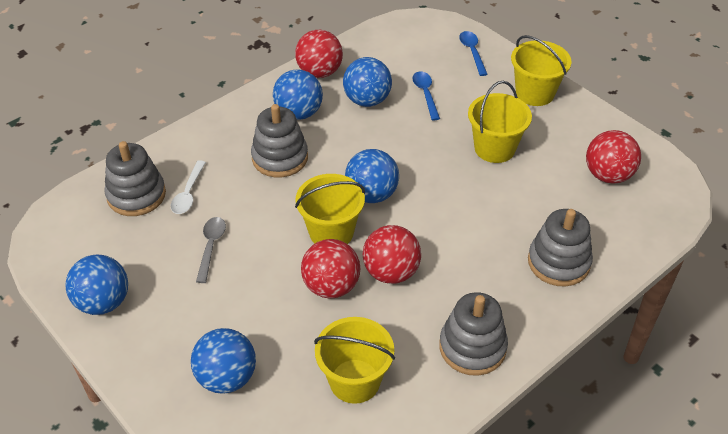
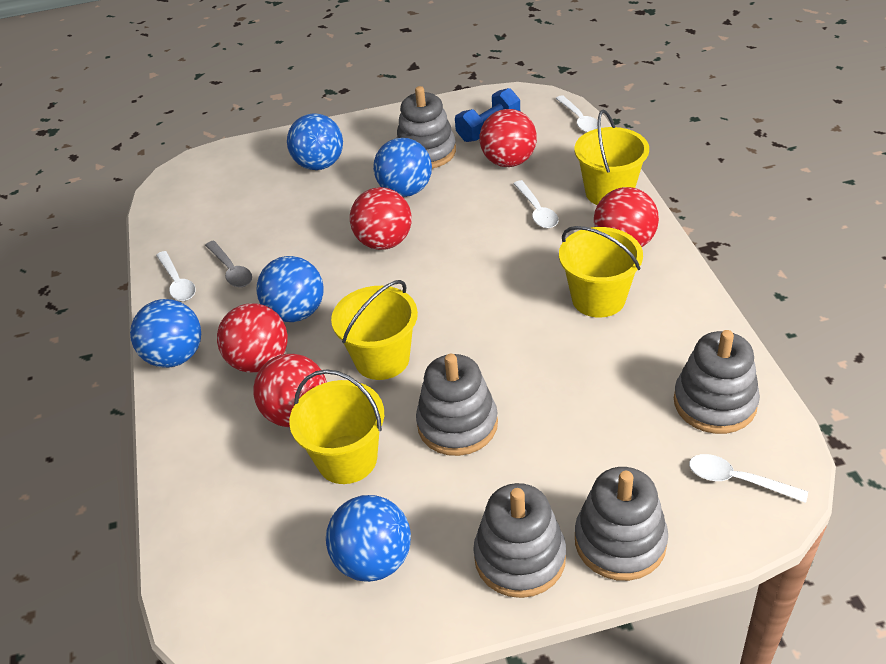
blue dumbbell: 0 -> 1
blue spoon: 2 -> 0
grey stacking toy: 4 -> 5
red ball: 4 -> 5
white spoon: 1 -> 4

